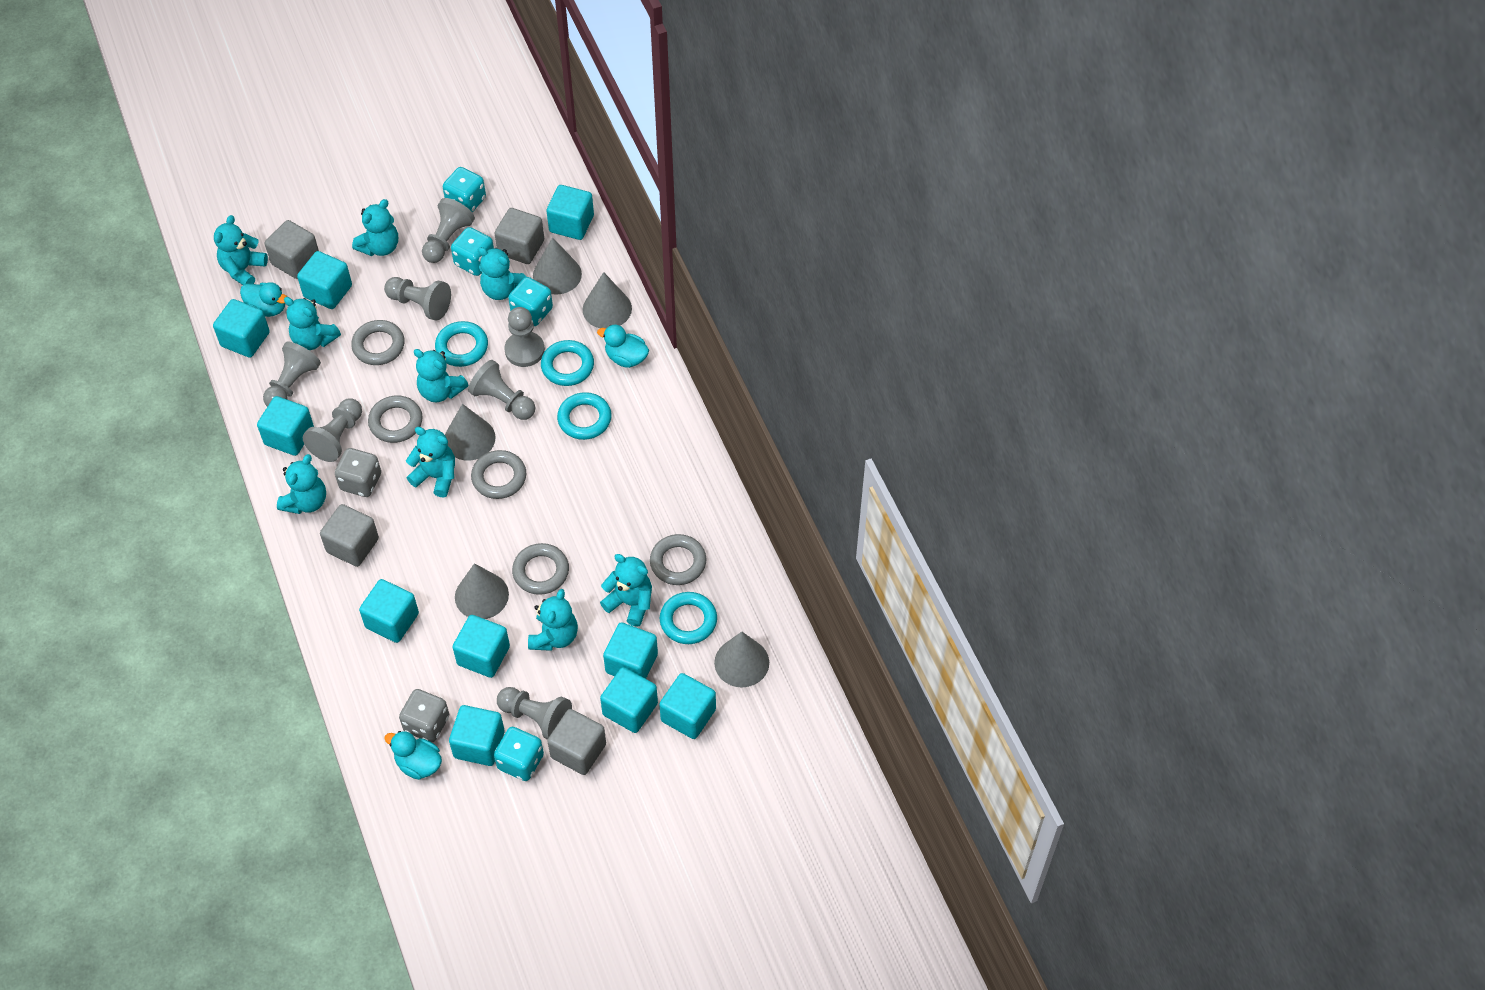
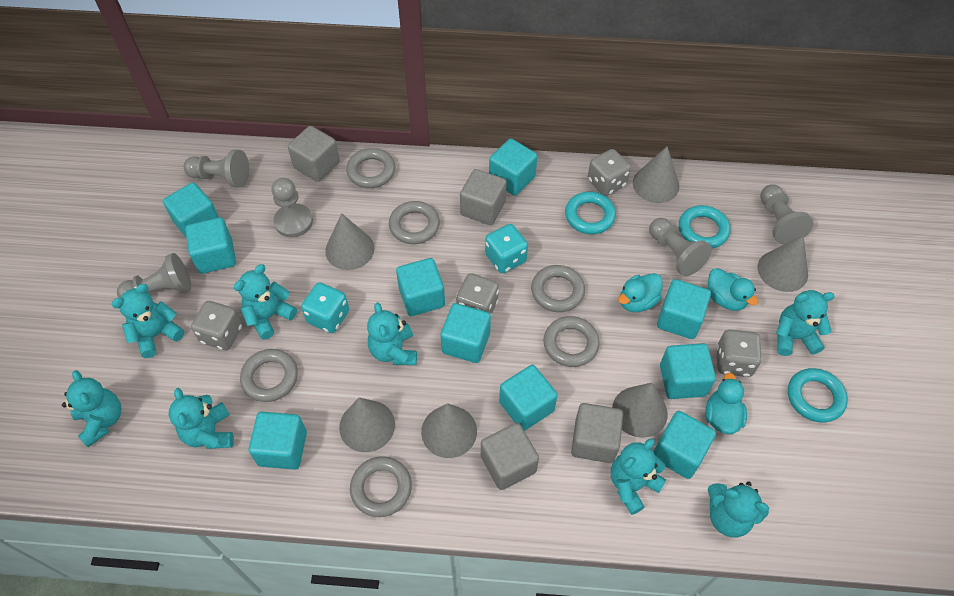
grey cone: 5 -> 6
grey dice: 2 -> 4
grey pawn: 7 -> 5
grey ring: 5 -> 6
turquoise dice: 4 -> 2
turquoise ring: 4 -> 3
turquoise teddy bear: 9 -> 8

